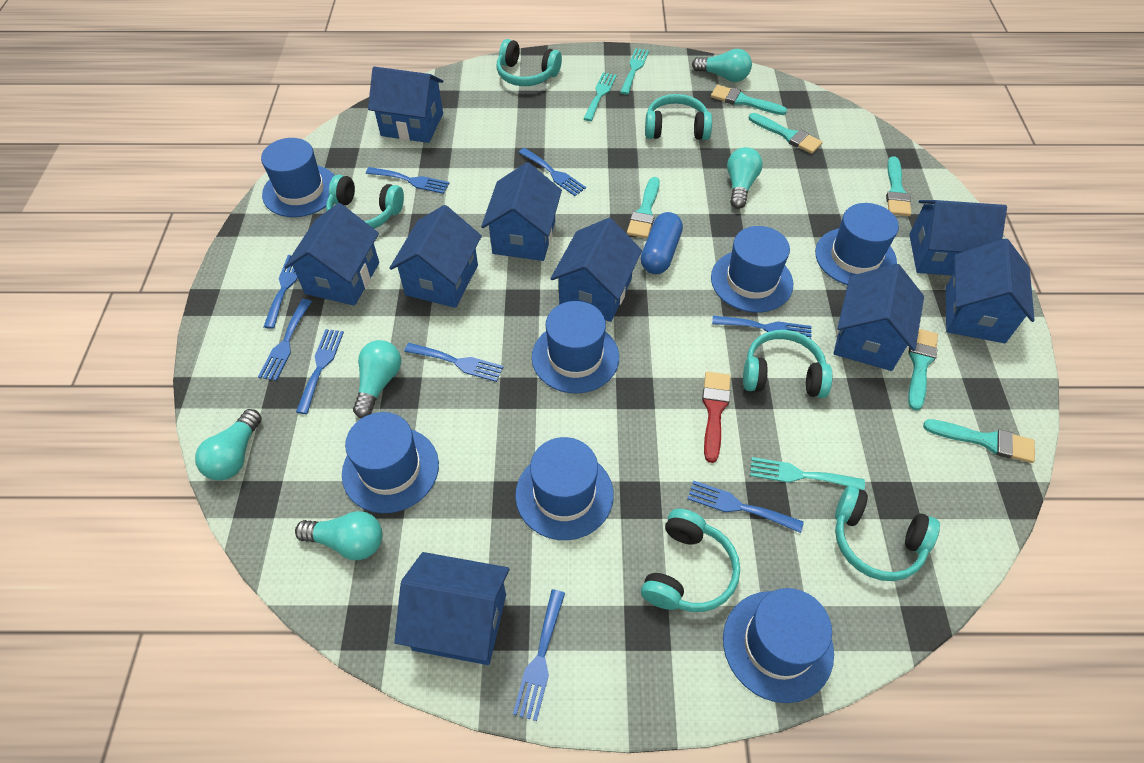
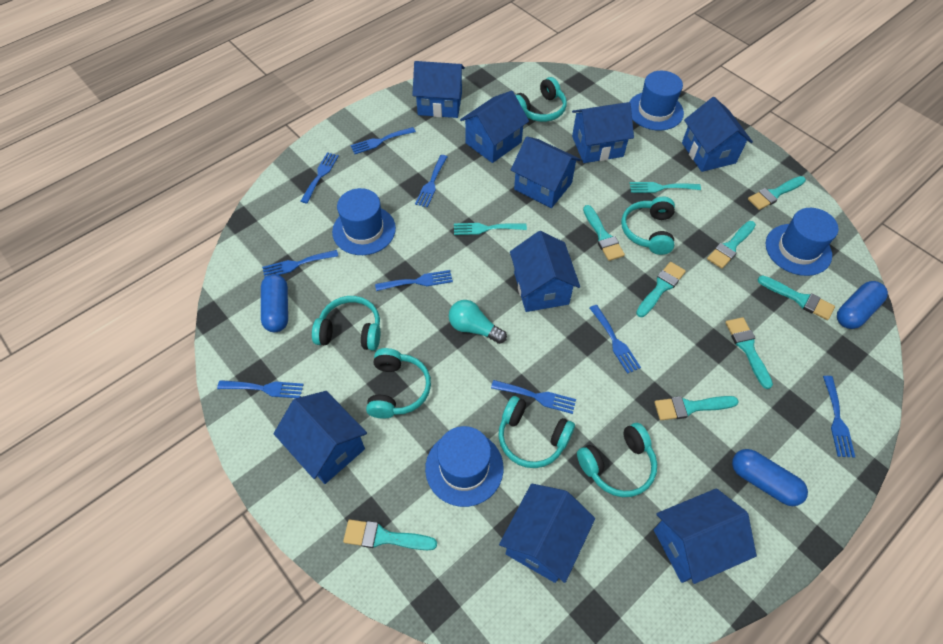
blue capsule: 1 -> 3
blue hat: 7 -> 4
red brush: 1 -> 0
turquoise brush: 6 -> 8
turquoise fork: 3 -> 2
turquoise light bulb: 5 -> 1

